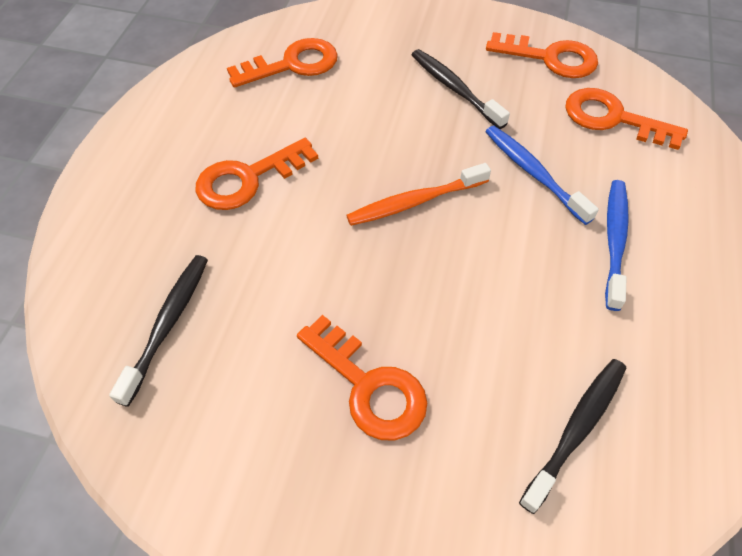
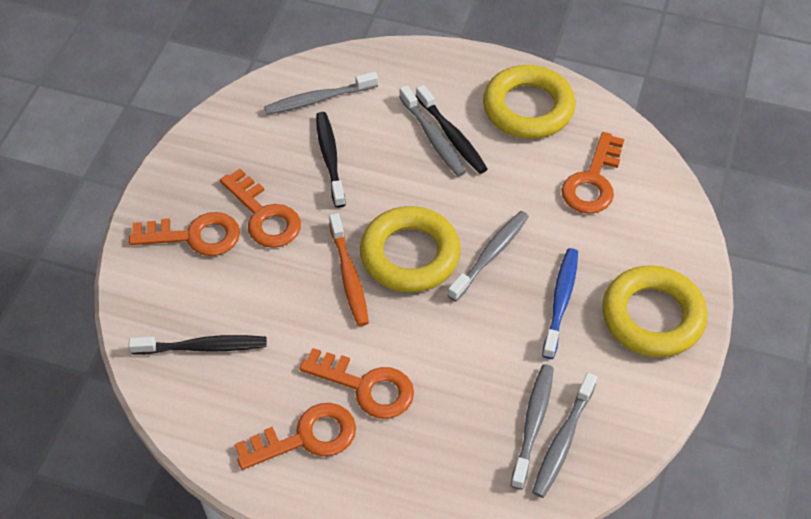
blue toothbrush: 2 -> 1
grey toothbrush: 0 -> 5
yellow ring: 0 -> 3

